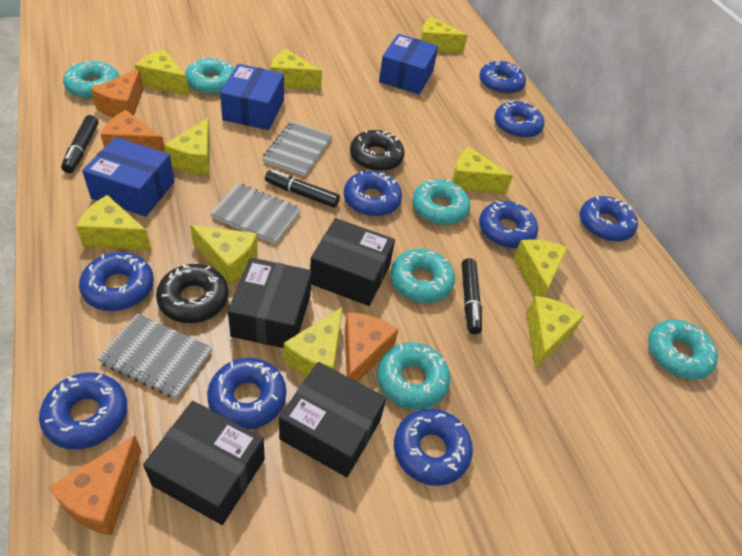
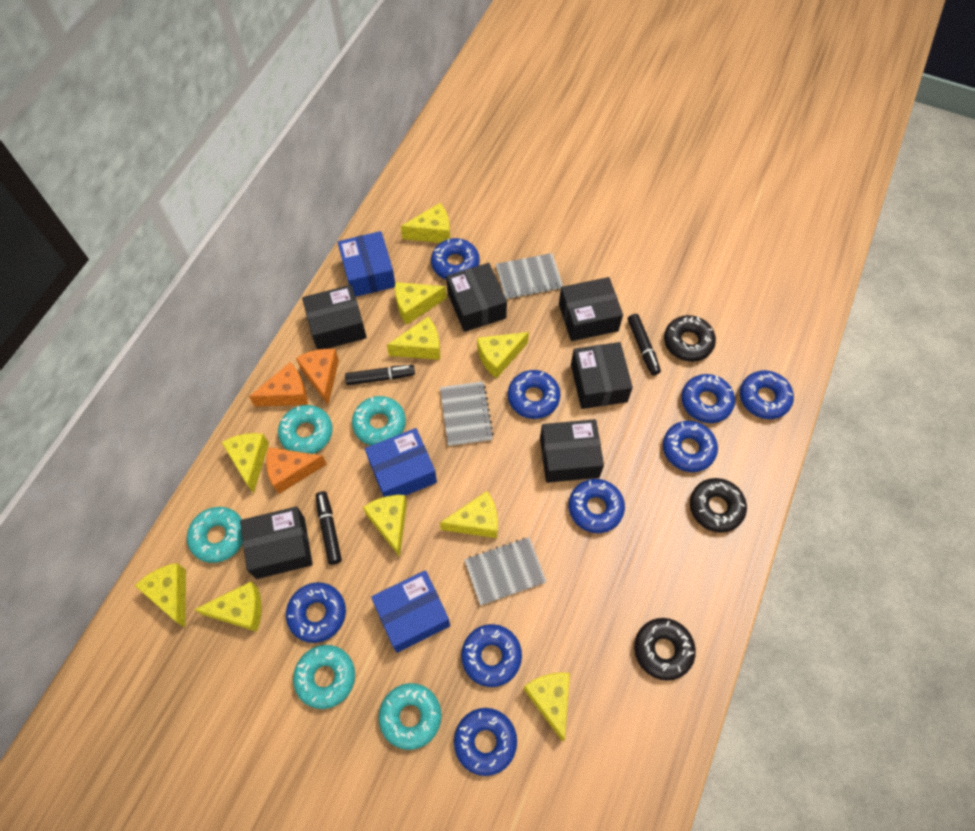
black box: 4 -> 6
black donut: 2 -> 3
orange cheese: 4 -> 3
turquoise donut: 6 -> 5

